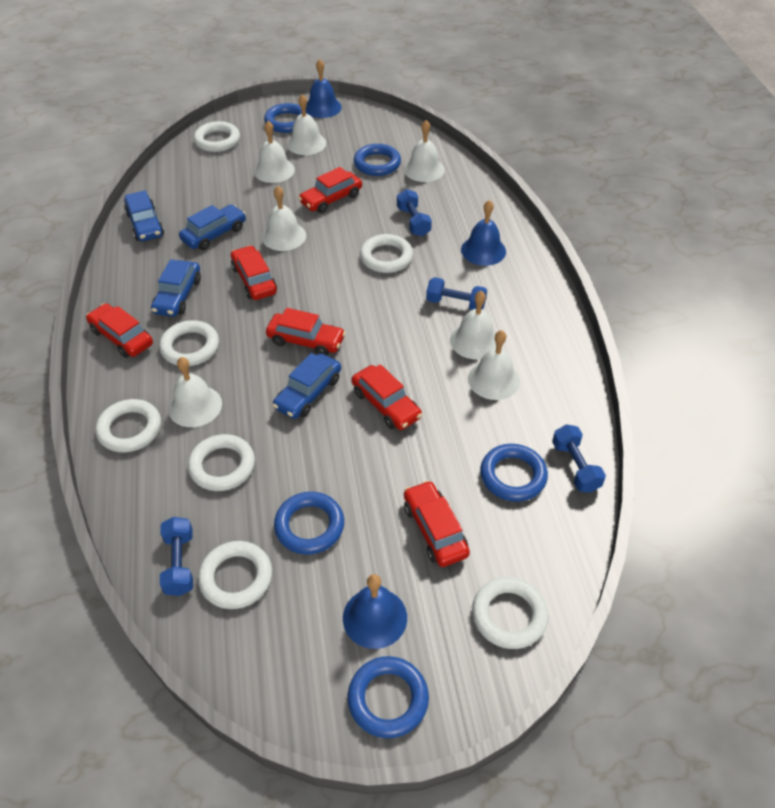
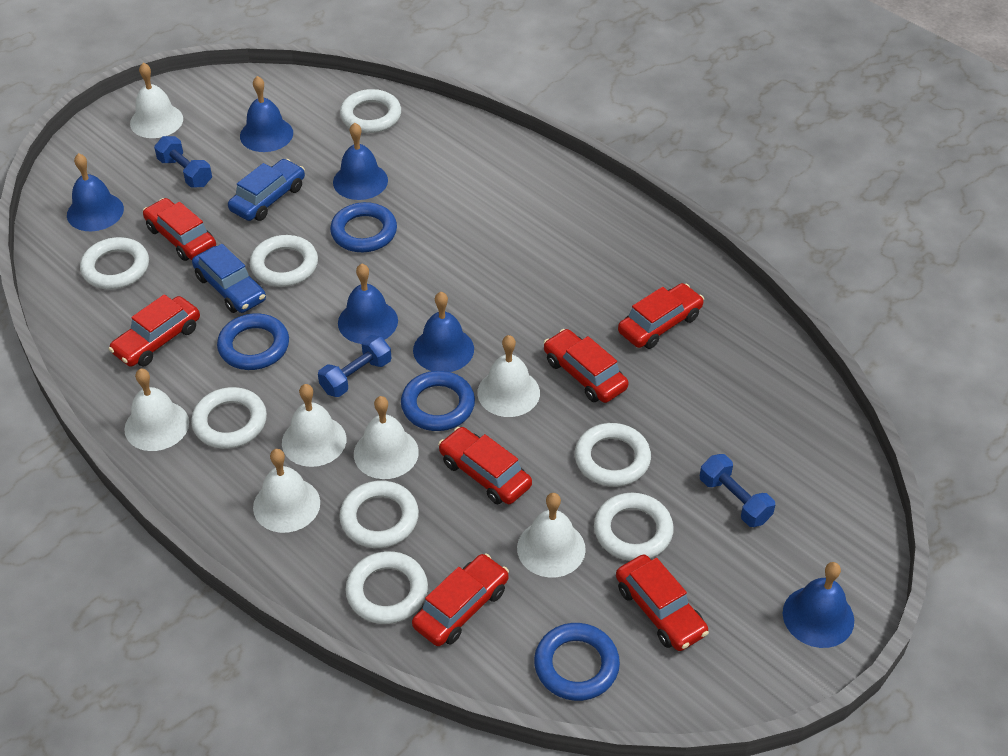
blue bell: 3 -> 6
blue car: 4 -> 2
blue dumbbell: 4 -> 3
blue ring: 5 -> 4
red car: 6 -> 7
white ring: 7 -> 8

